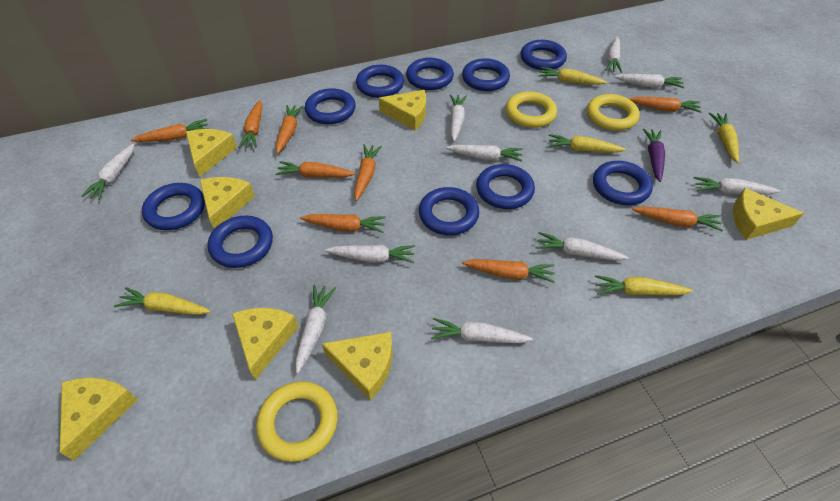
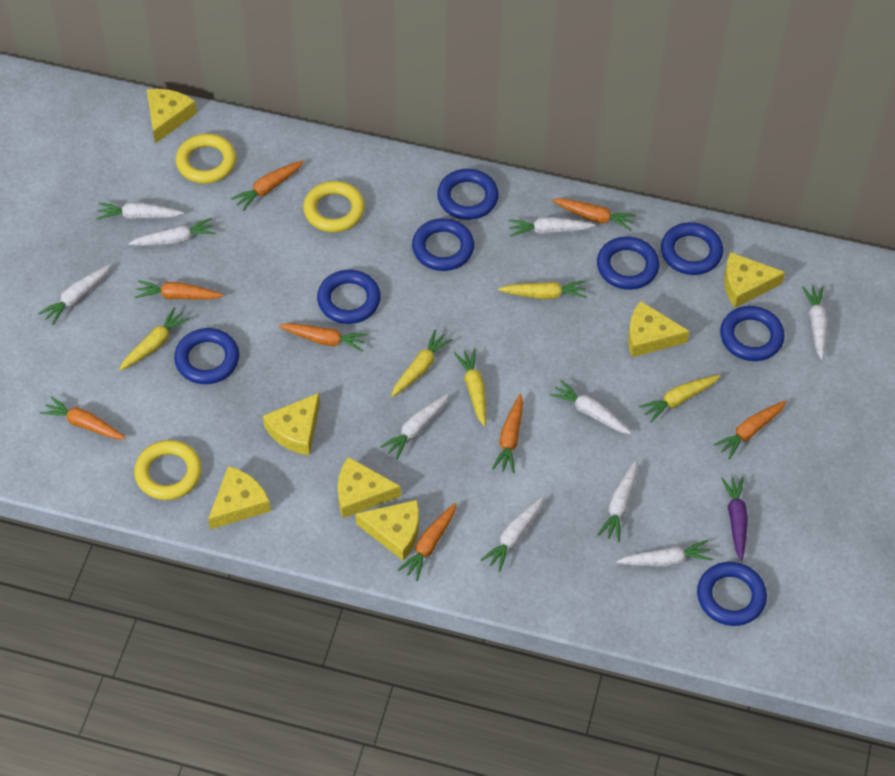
blue ring: 10 -> 8
orange carrot: 9 -> 8

